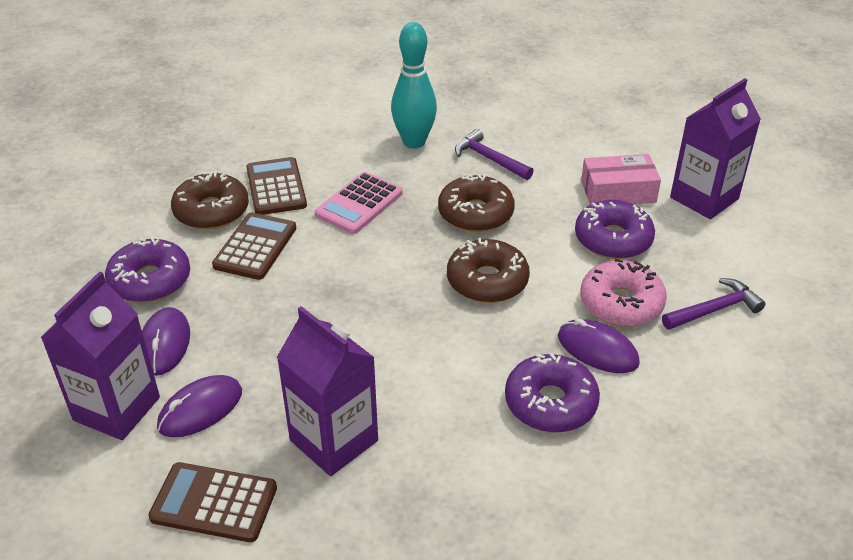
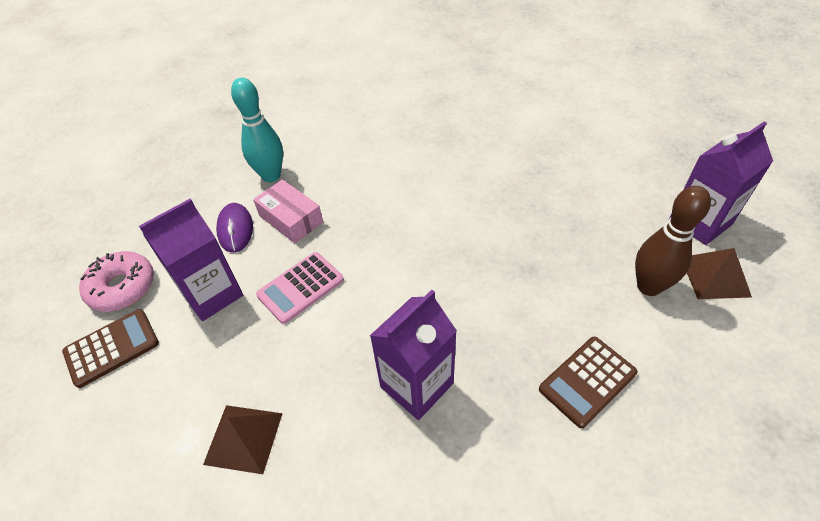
brown bowling pin: 0 -> 1
brown calculator: 3 -> 2
brown donut: 3 -> 0
brown pyramid: 0 -> 2
purple donut: 3 -> 0
purple hammer: 2 -> 0
purple mouse: 3 -> 1

